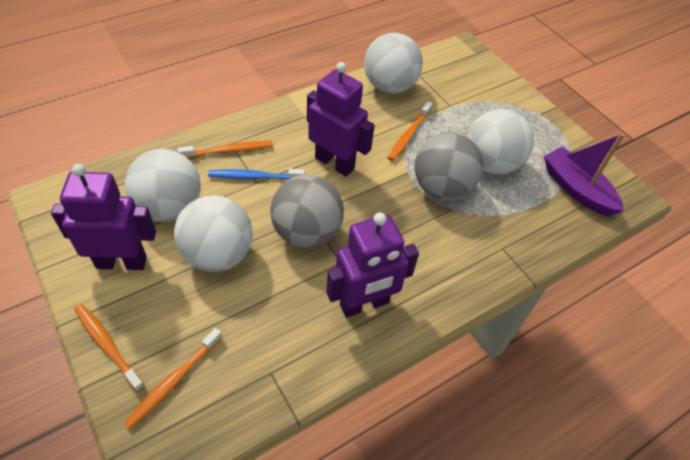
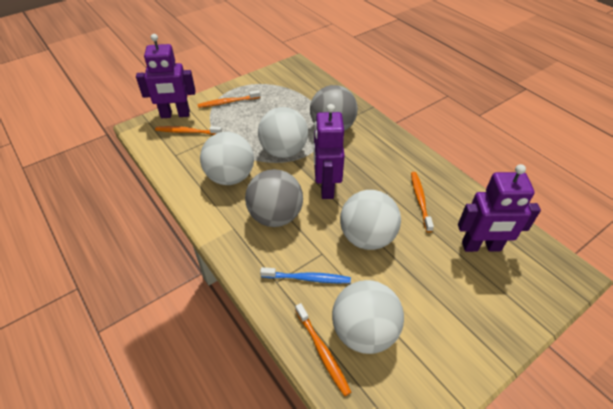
purple boat: 1 -> 0

